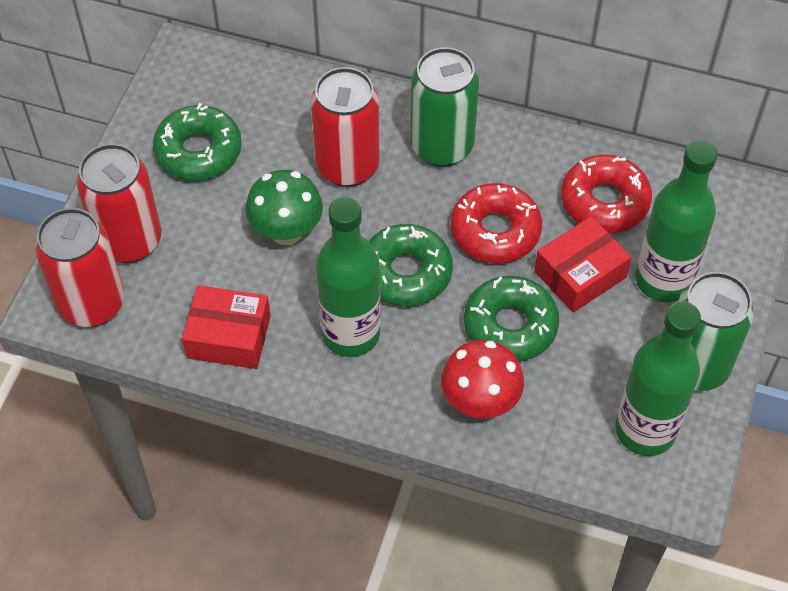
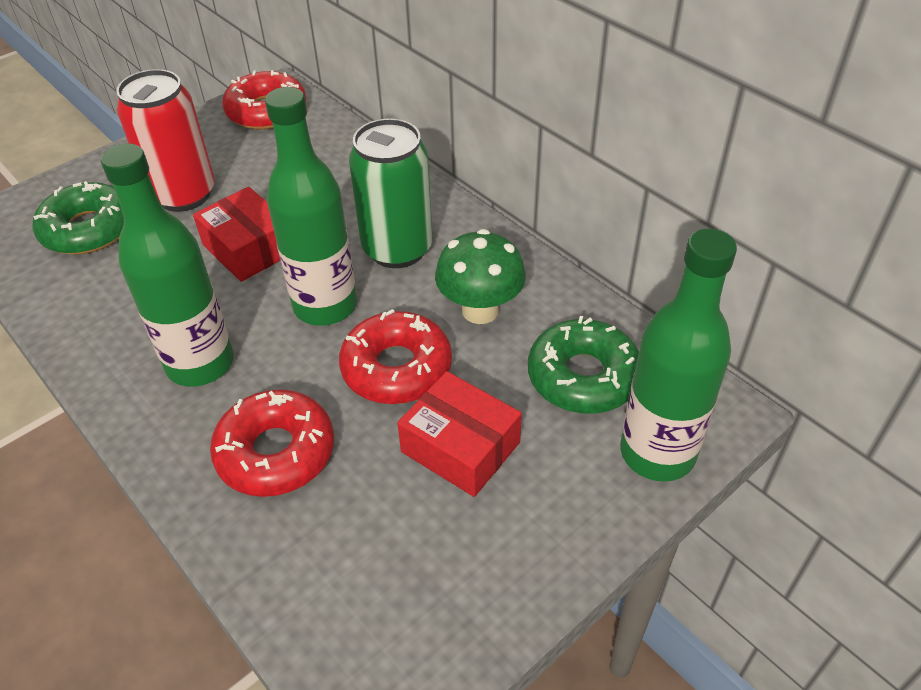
green can: 2 -> 1
green donut: 3 -> 2
red can: 3 -> 1
red donut: 2 -> 3
red mushroom: 1 -> 0

